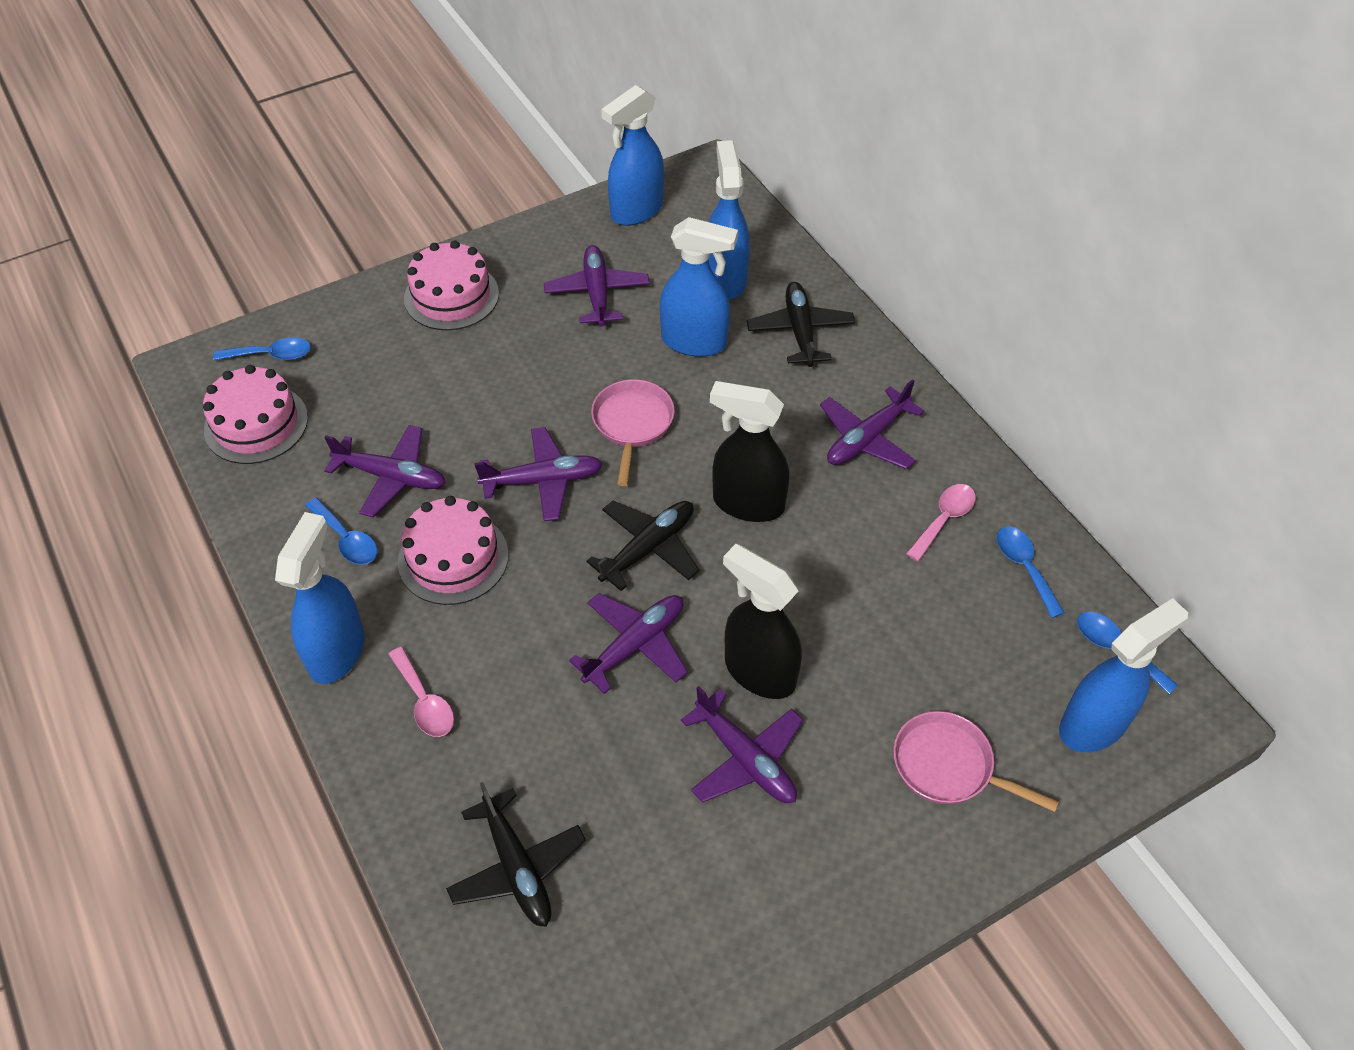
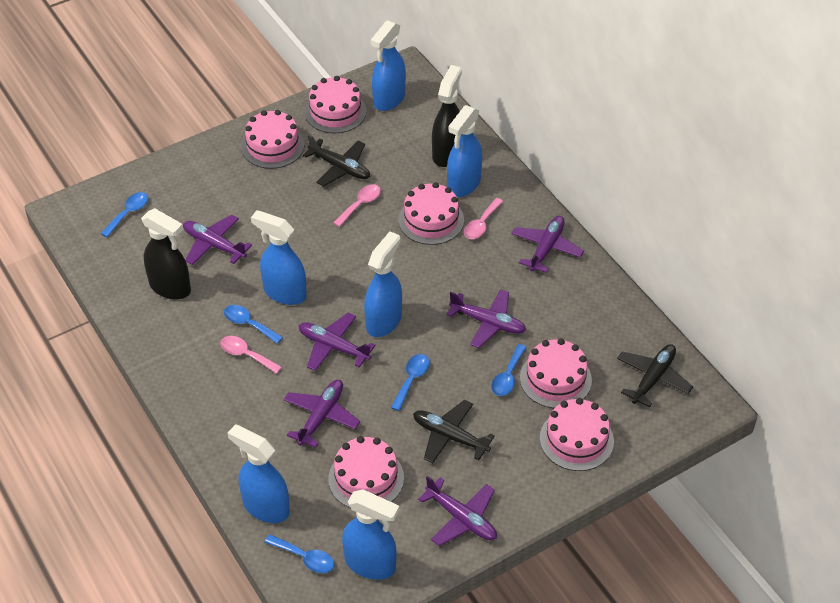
blue spoon: 4 -> 5
blue spray bottle: 5 -> 6
pink cake: 3 -> 6
pink pan: 2 -> 0
pink spoon: 2 -> 3

